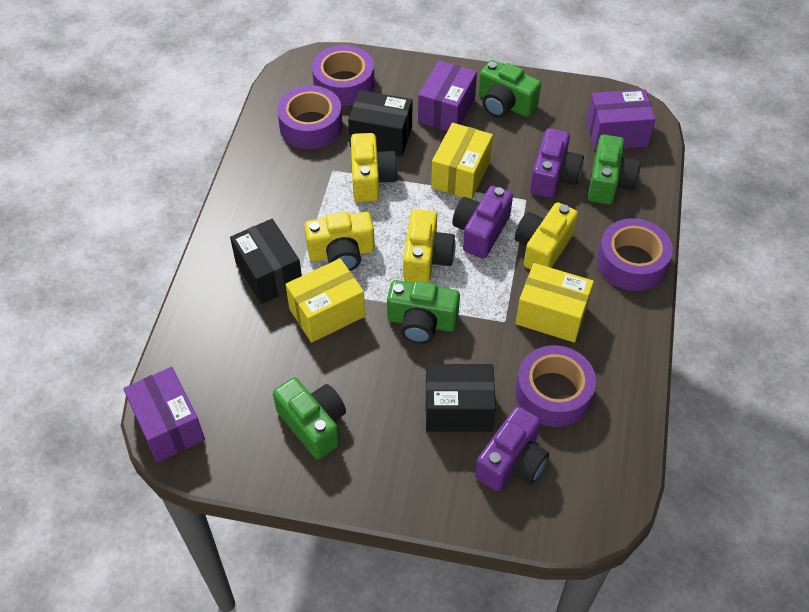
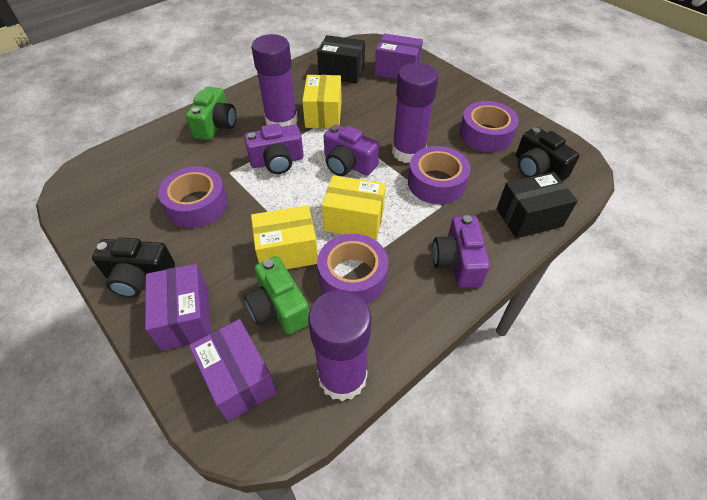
black box: 3 -> 2
black camera: 0 -> 2
green camera: 4 -> 2
purple glue stick: 0 -> 3
yellow camera: 4 -> 0

